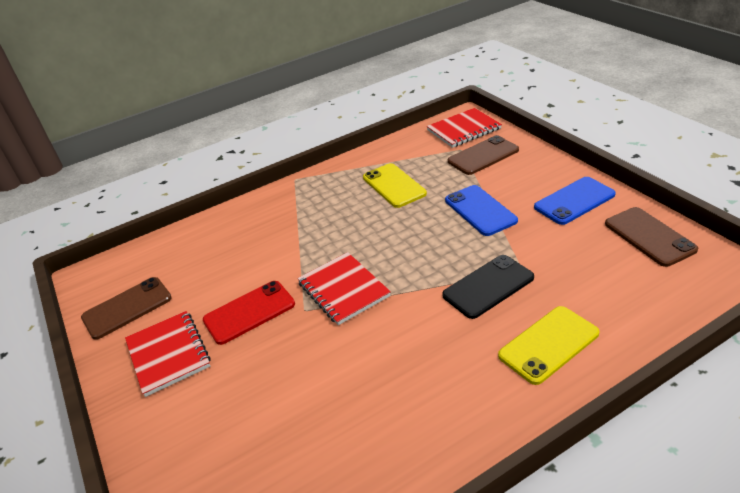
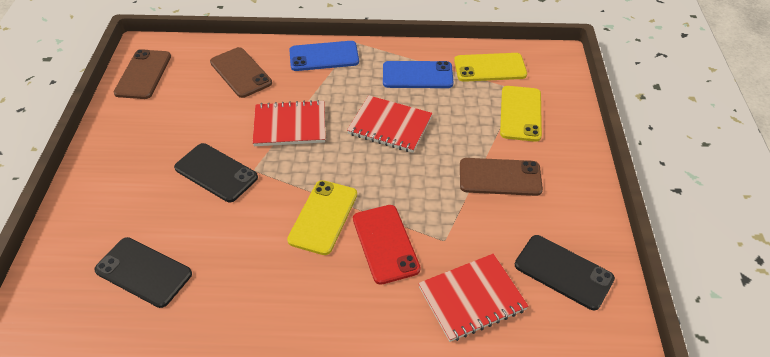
black phone: 1 -> 3
yellow phone: 2 -> 3

